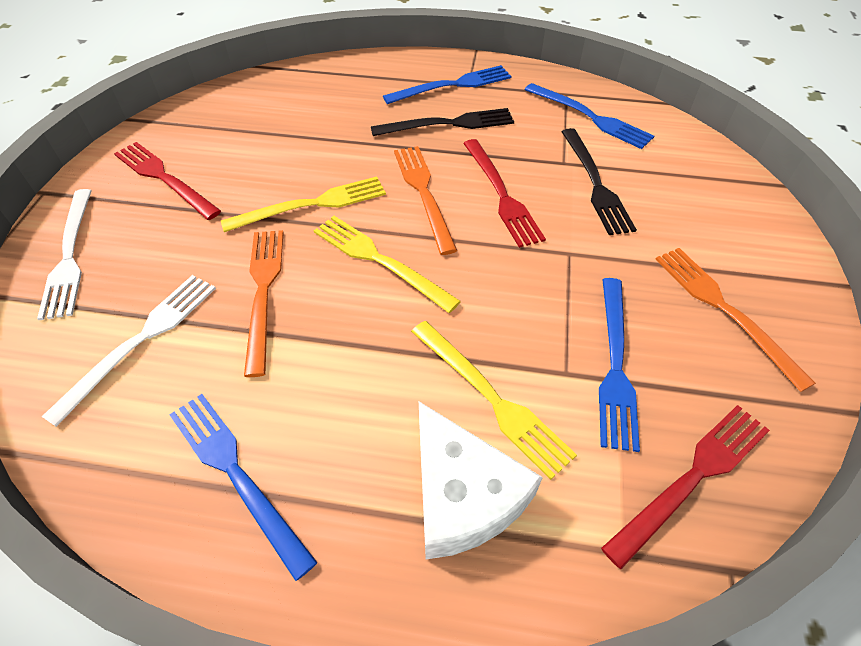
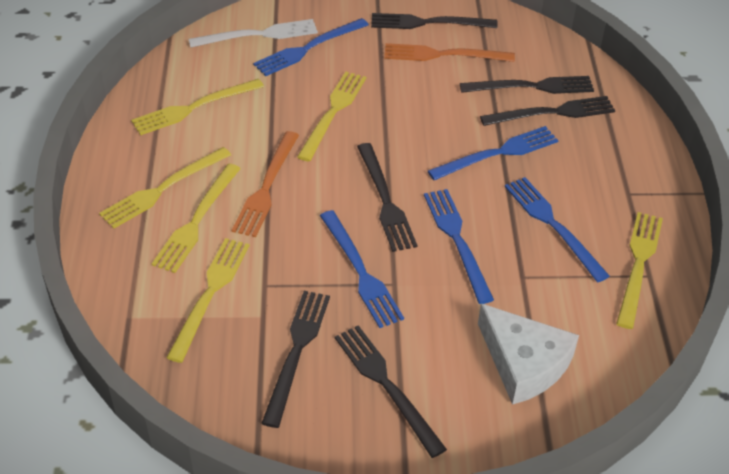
black fork: 2 -> 6
blue fork: 4 -> 5
orange fork: 3 -> 2
red fork: 3 -> 0
white fork: 2 -> 1
yellow fork: 3 -> 6

